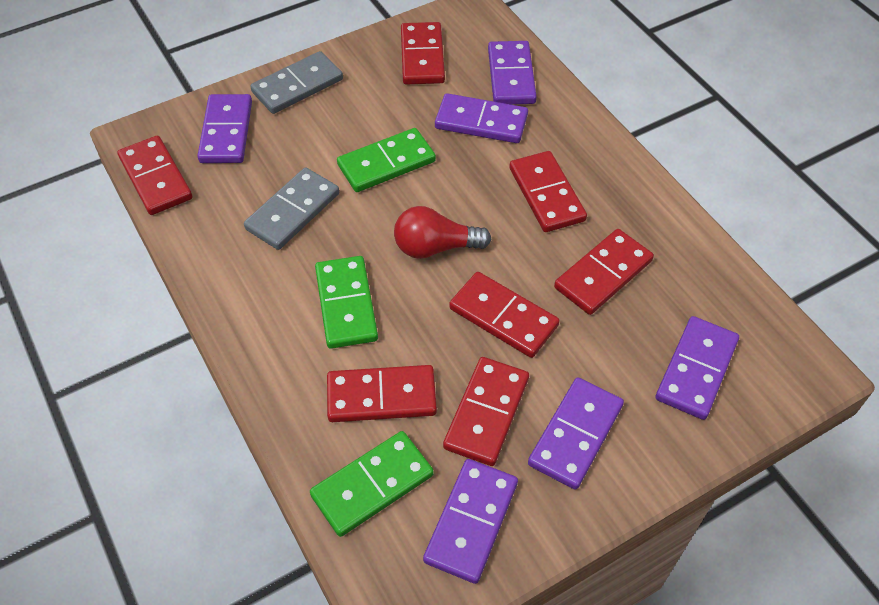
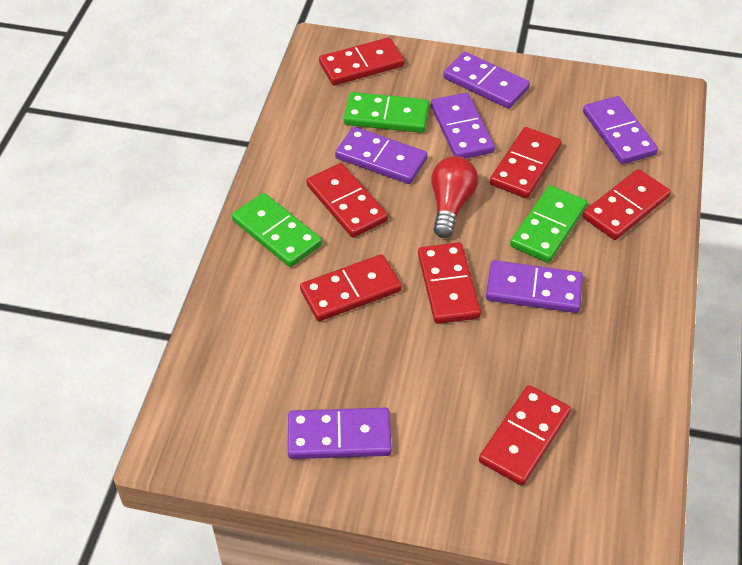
grey domino: 2 -> 0

